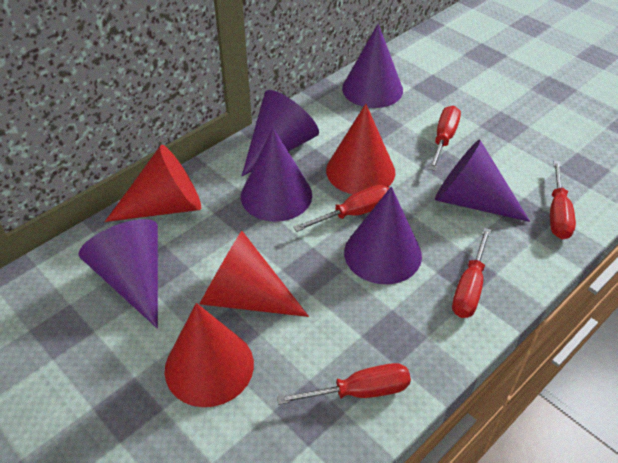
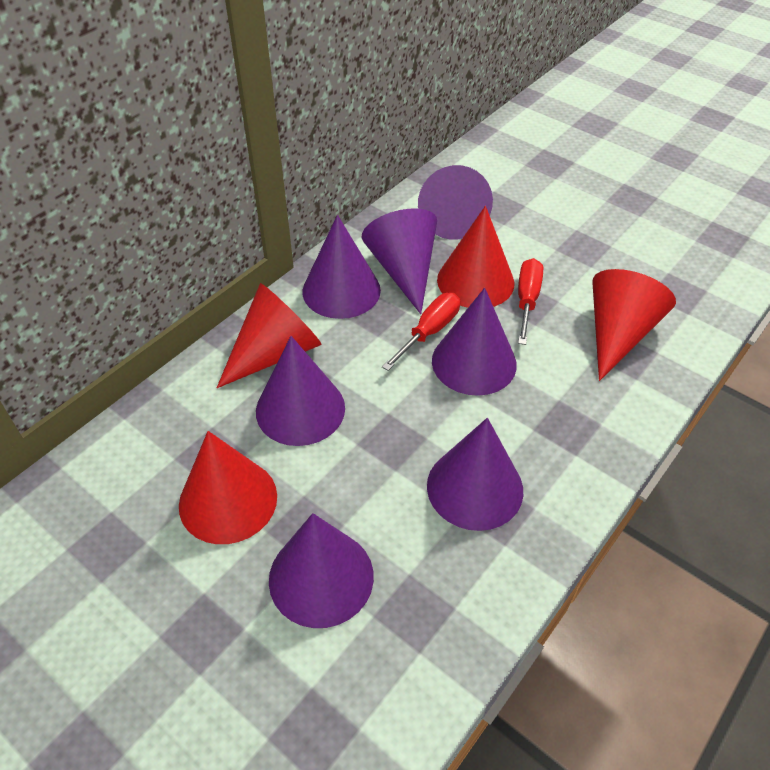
purple cone: 6 -> 7
red screwdriver: 5 -> 2

